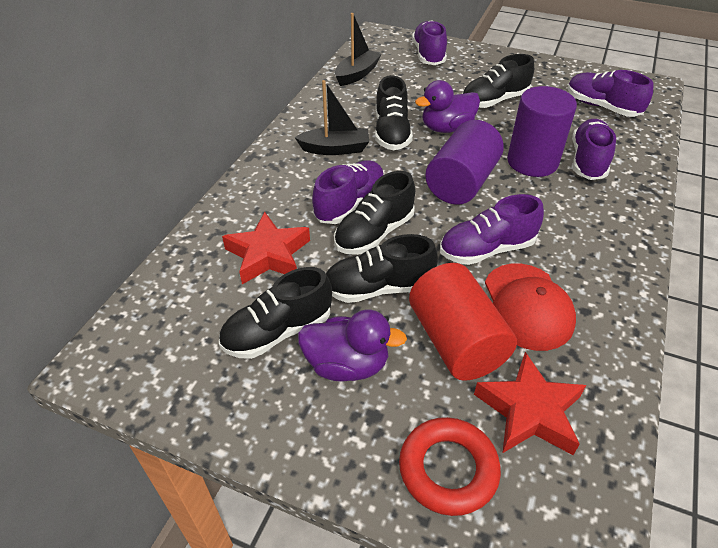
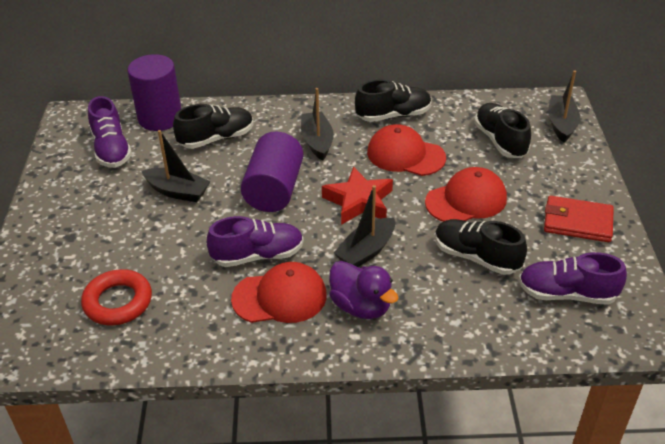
black boat: 2 -> 4
black shoe: 5 -> 4
purple duck: 2 -> 1
purple shoe: 5 -> 3
red cap: 1 -> 3
red cylinder: 1 -> 0
red star: 2 -> 1
red wallet: 0 -> 1

